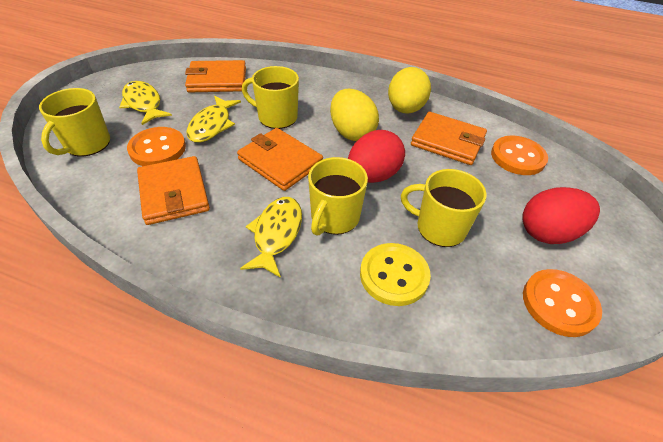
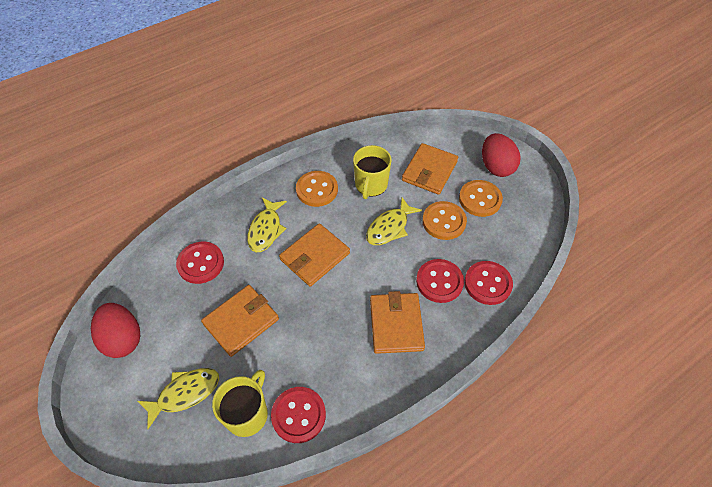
red button: 0 -> 4
yellow button: 1 -> 0
yellow egg: 2 -> 0
yellow mug: 4 -> 2

